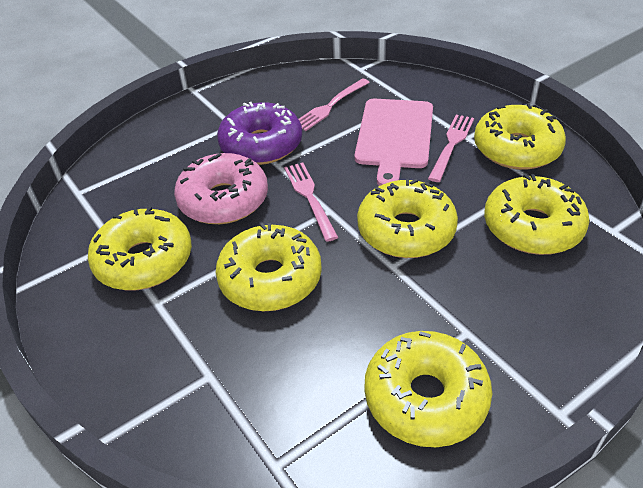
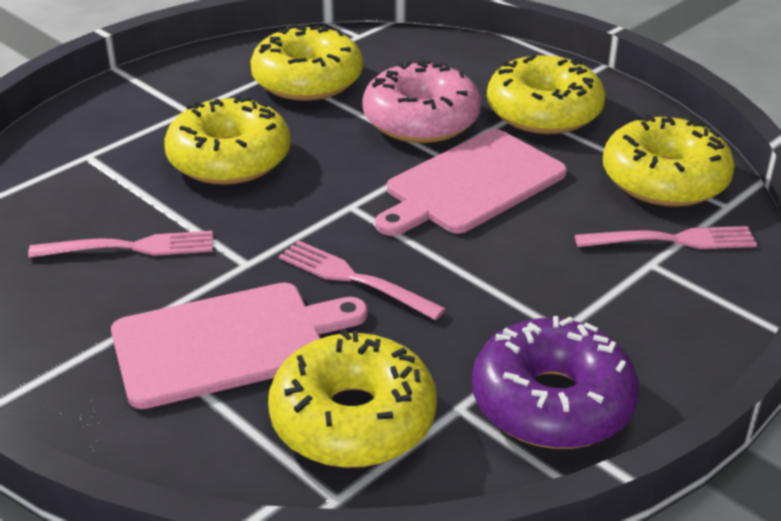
pink cutting board: 1 -> 2
yellow donut: 6 -> 5

